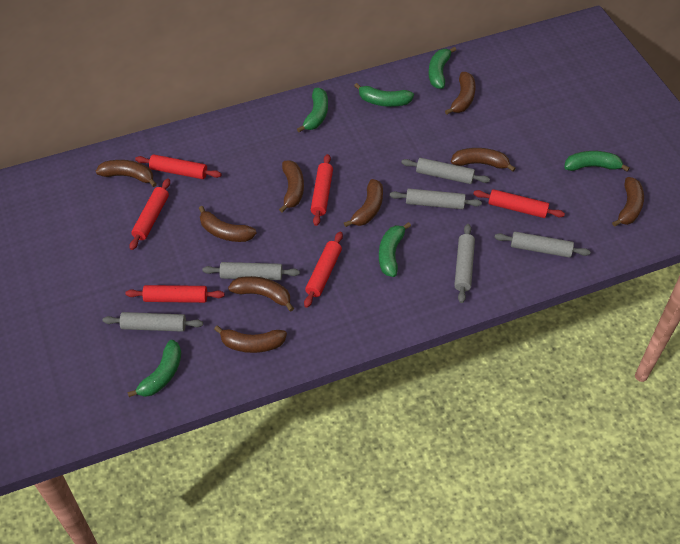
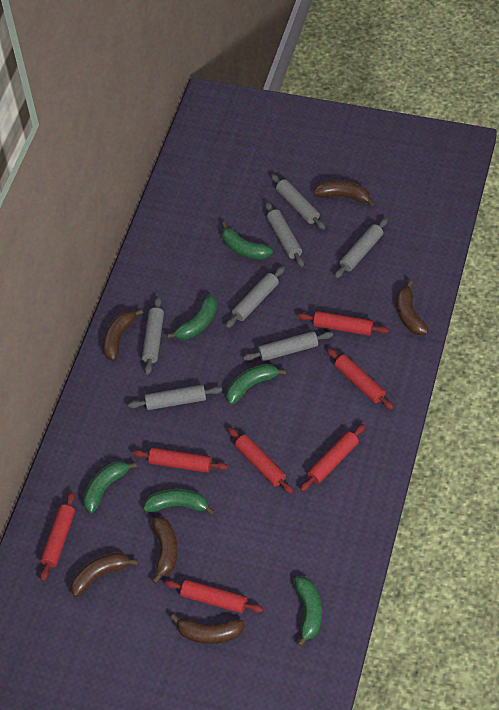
brown banana: 9 -> 6
grey rolling pin: 6 -> 7
red rolling pin: 6 -> 7

